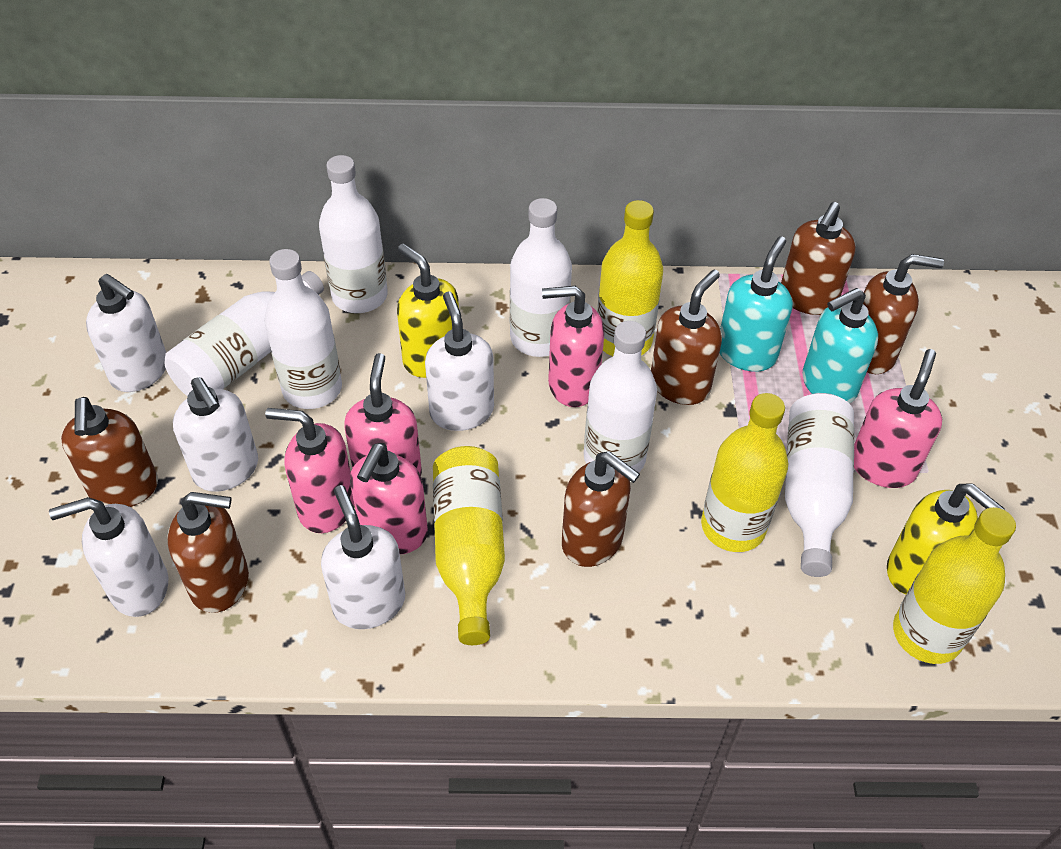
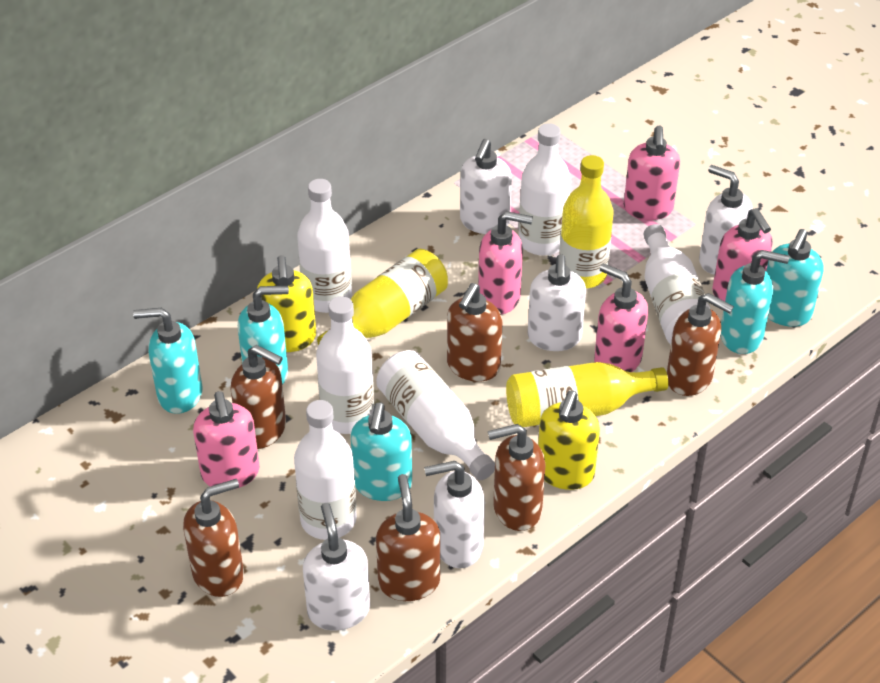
turquoise soap dispenser: 2 -> 5
yellow bottle: 4 -> 3

